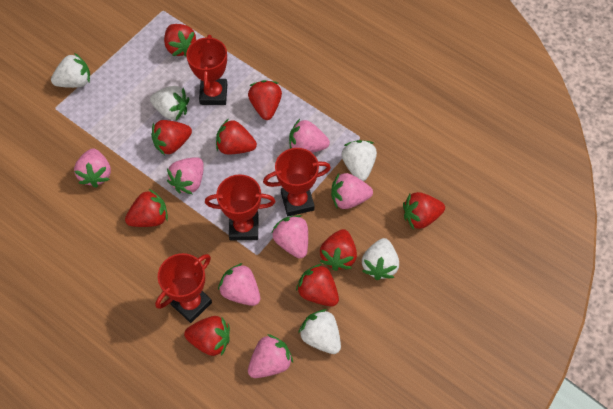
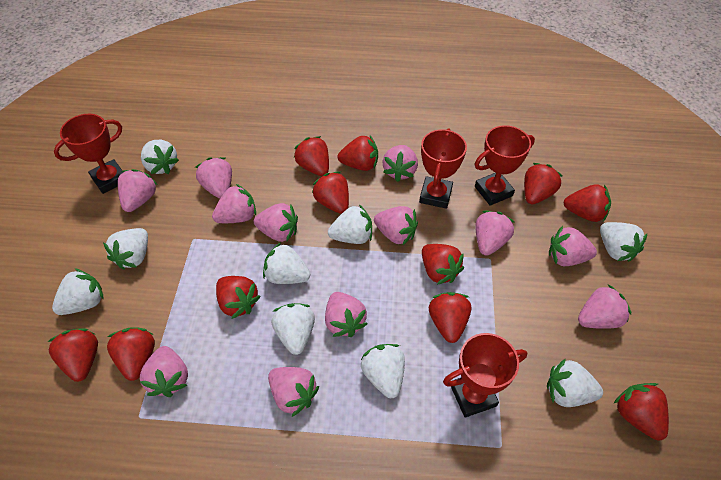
pink strawberry: 7 -> 12
red strawberry: 9 -> 11
white strawberry: 5 -> 9

